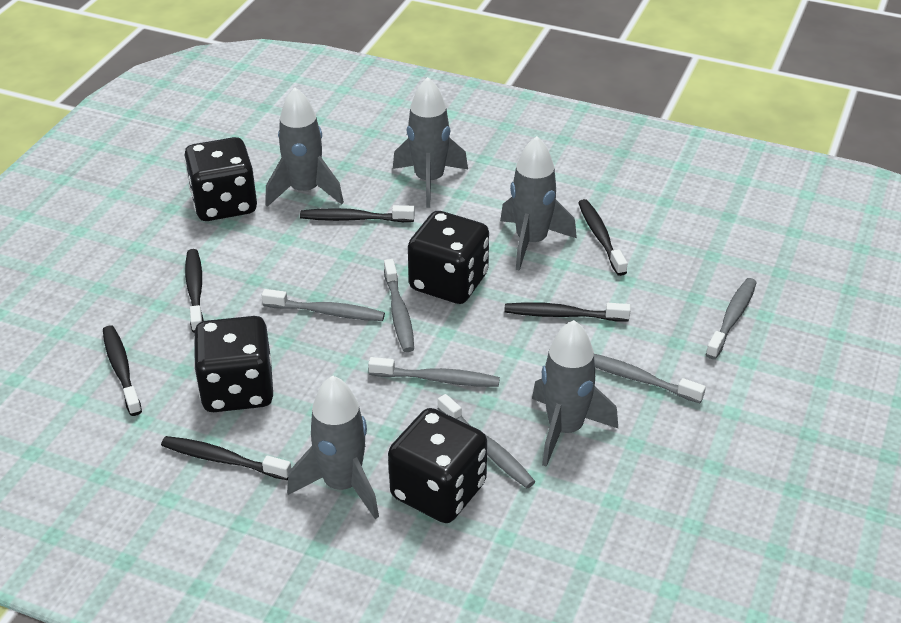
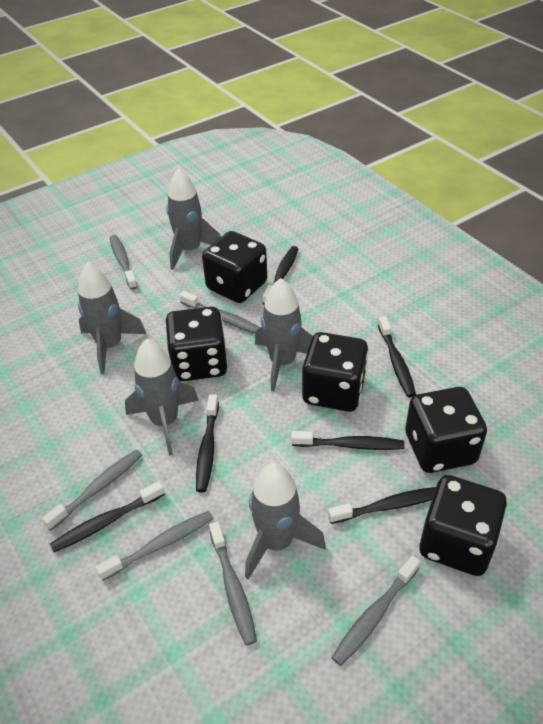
black dice: 4 -> 5

